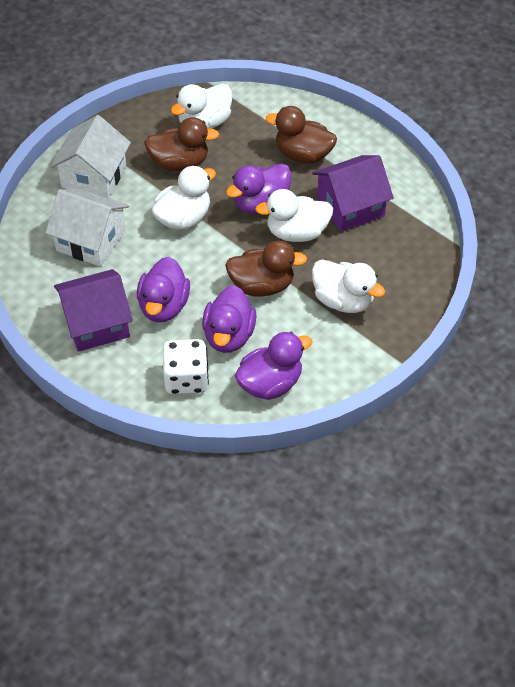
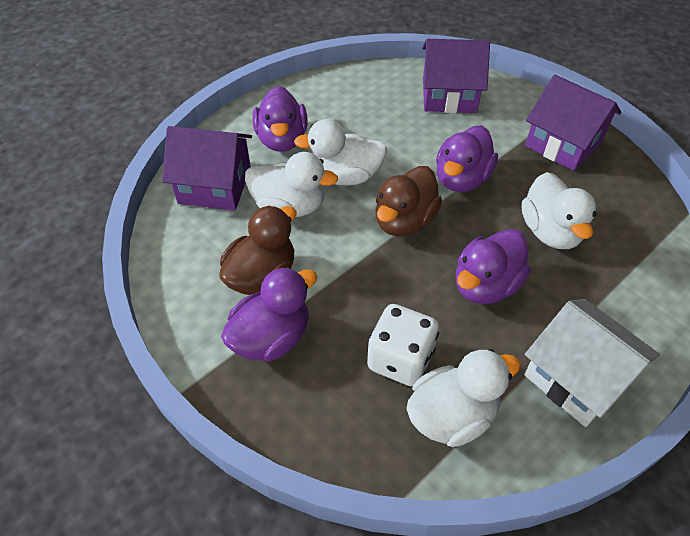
brown duck: 3 -> 2
purple house: 2 -> 3
white house: 2 -> 1

